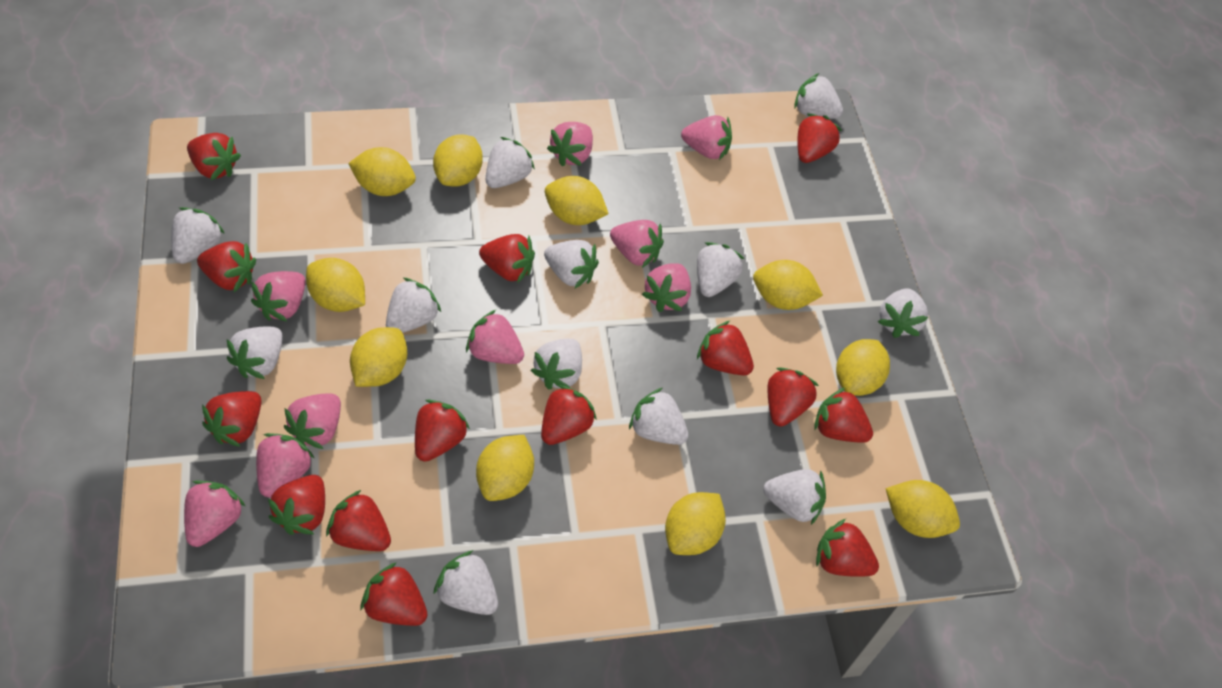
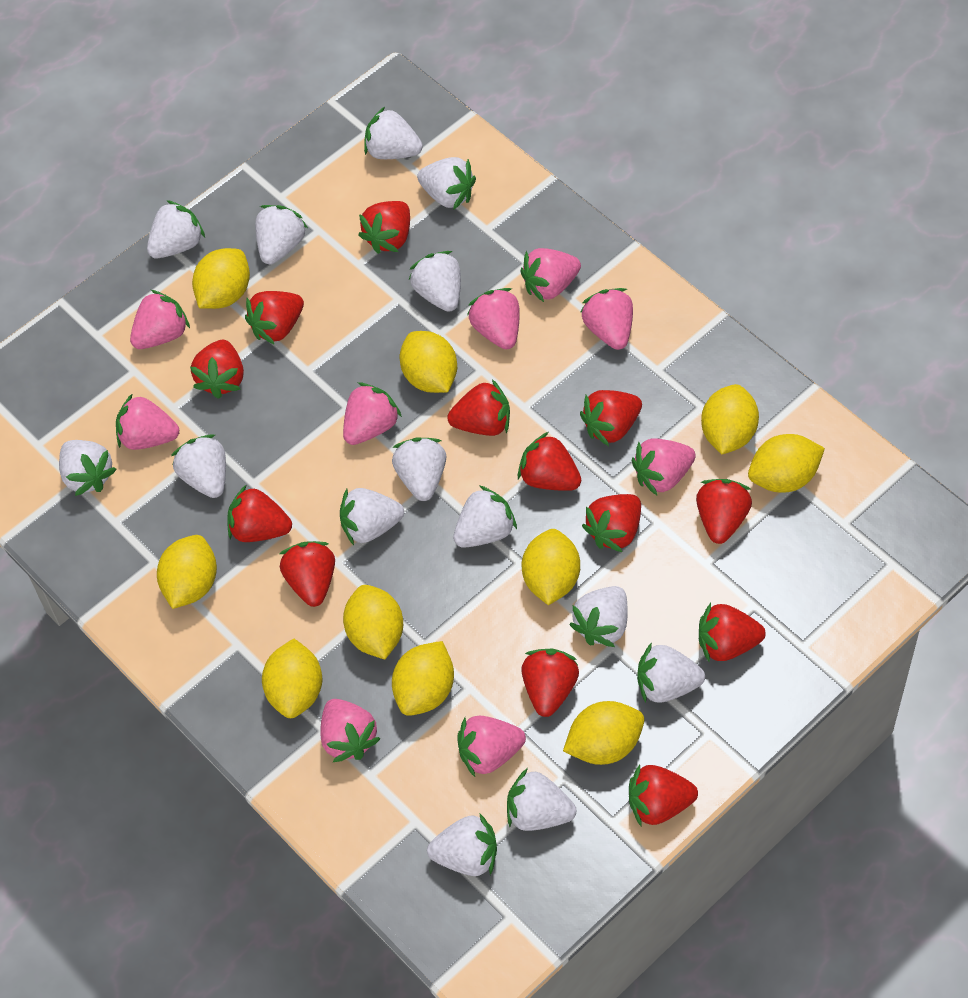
red strawberry: 14 -> 13
white strawberry: 12 -> 14

